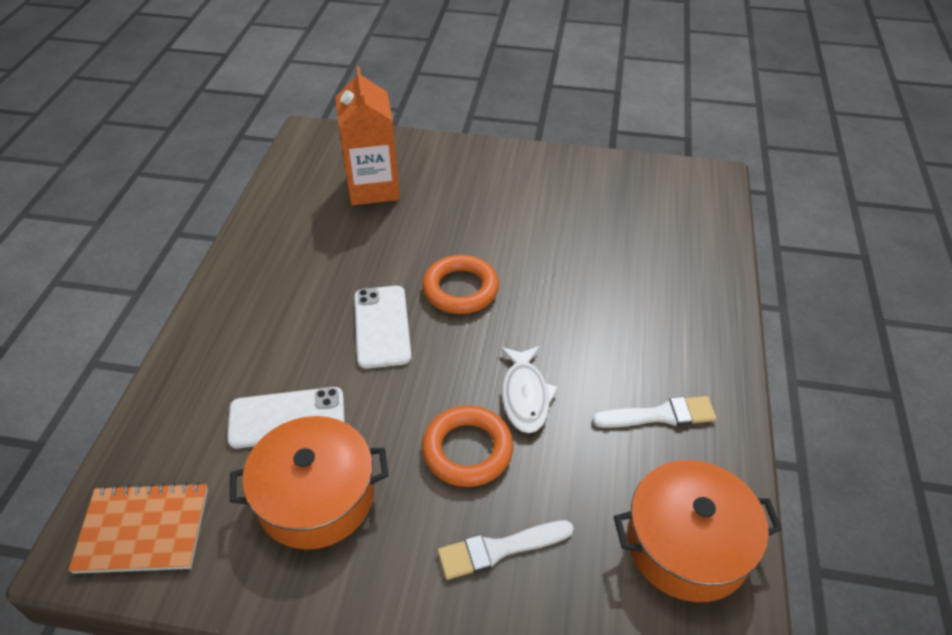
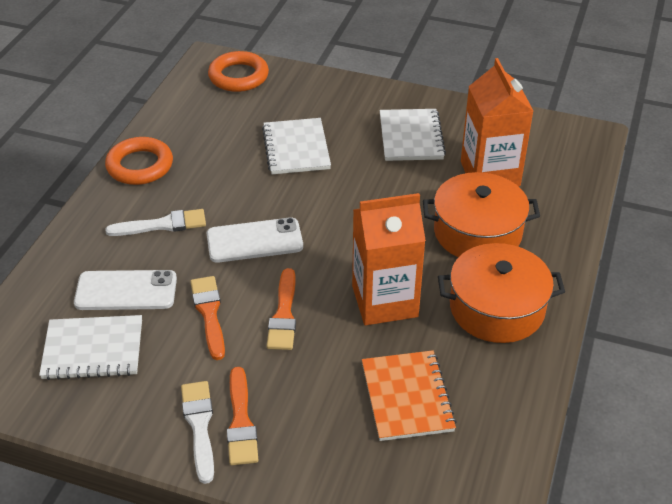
orange brush: 0 -> 3
orange carton: 1 -> 2
white fish: 1 -> 0
white notebook: 0 -> 3

